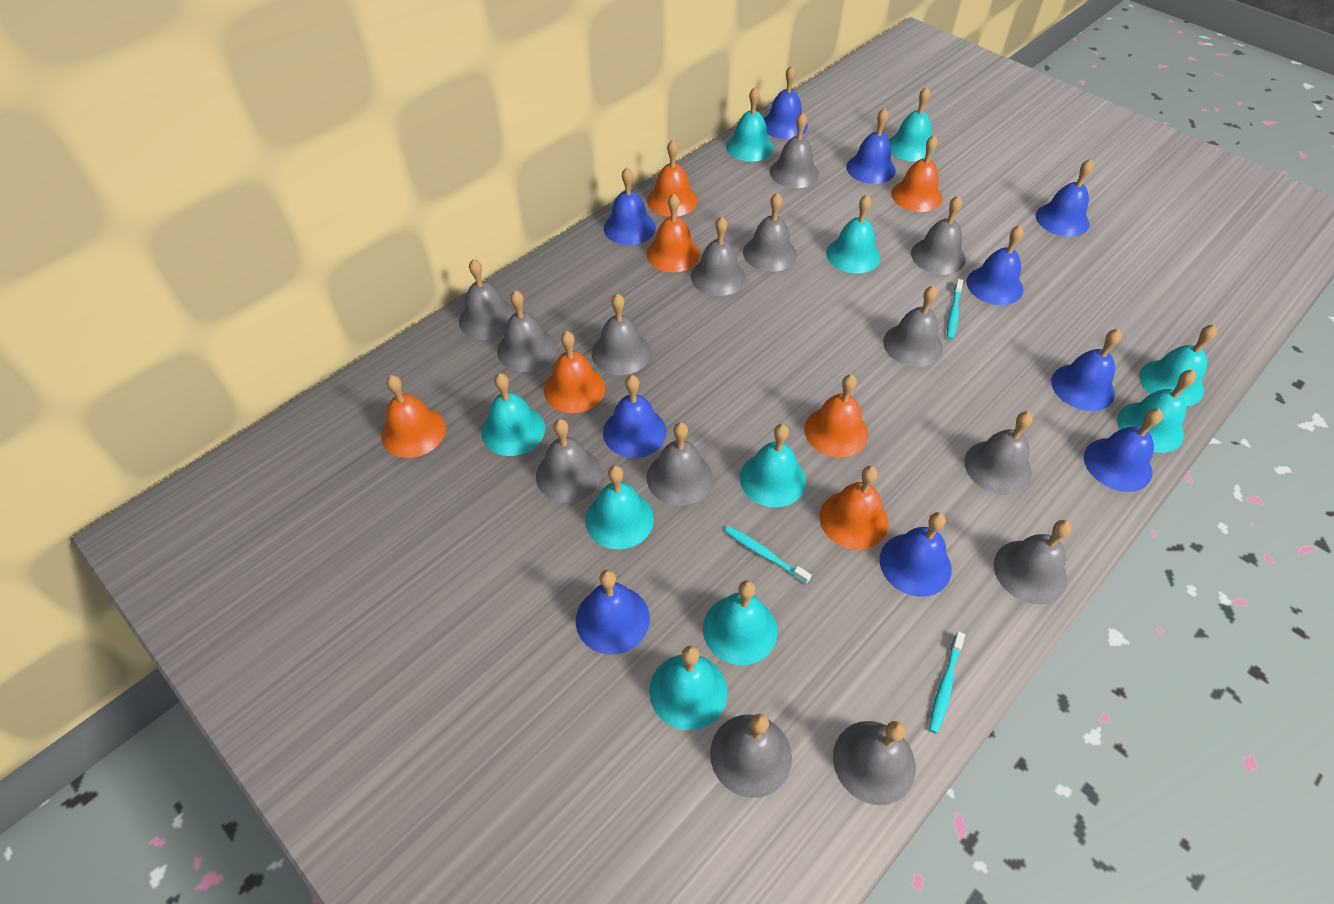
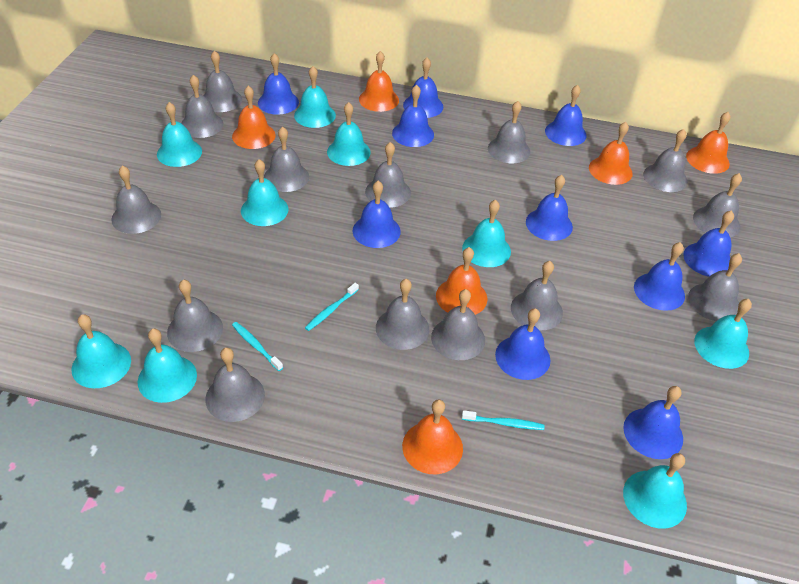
orange bell: 7 -> 6
turquoise bell: 10 -> 9

